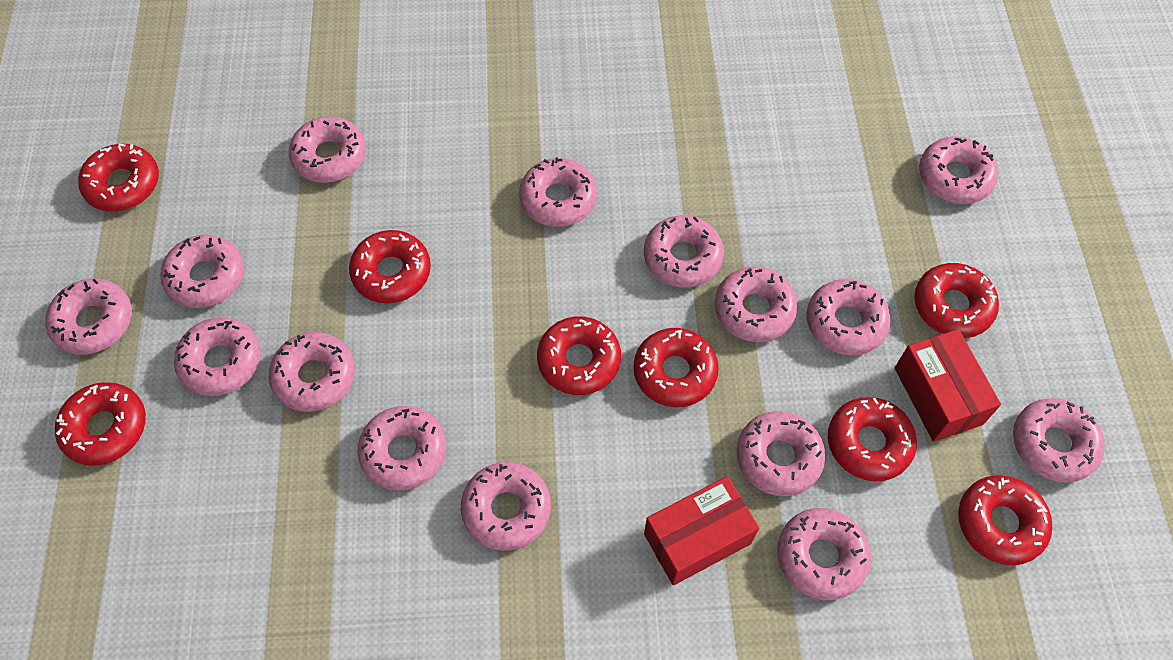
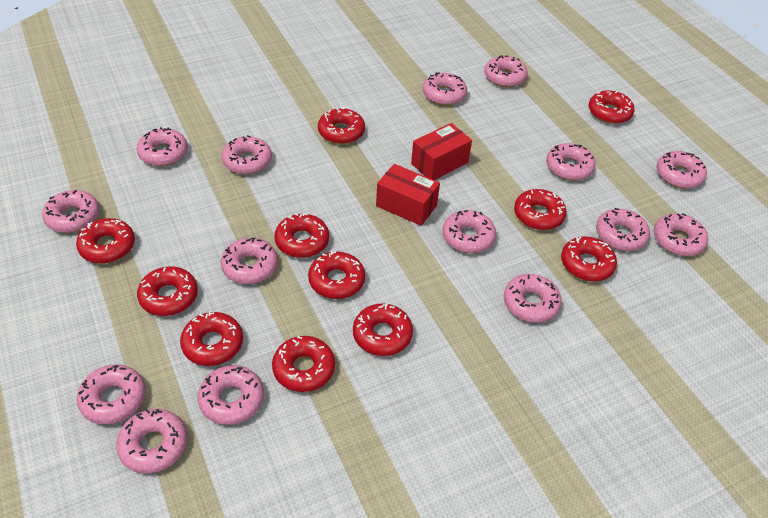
red donut: 8 -> 11

